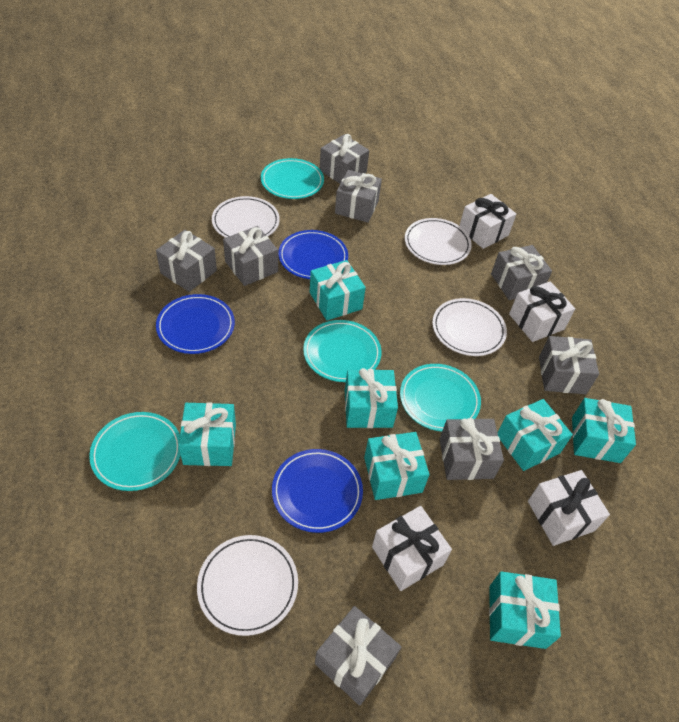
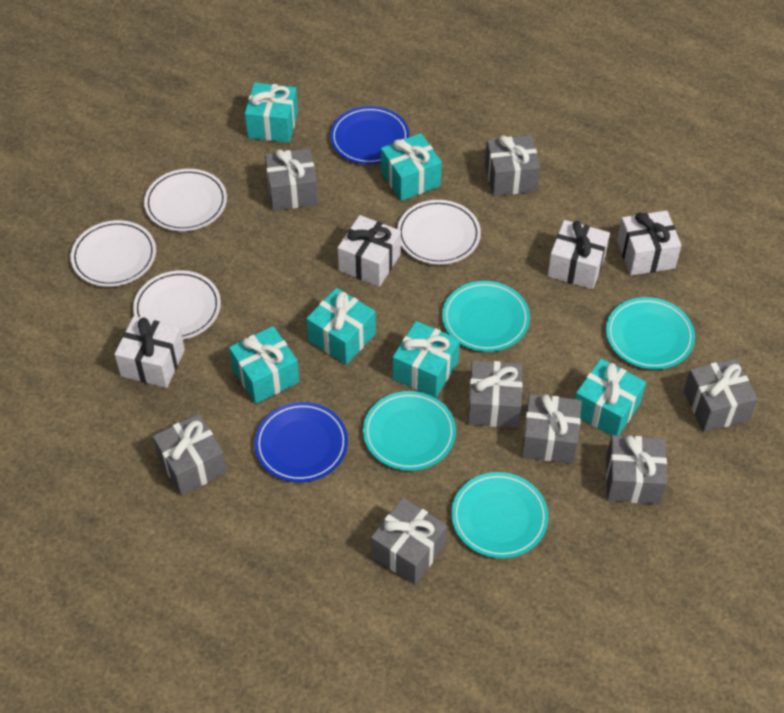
blue plate: 3 -> 2
turquoise gift: 7 -> 6

